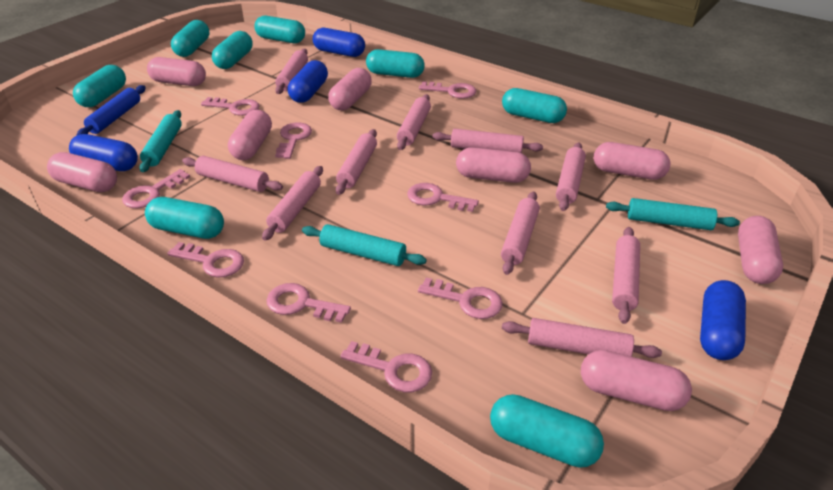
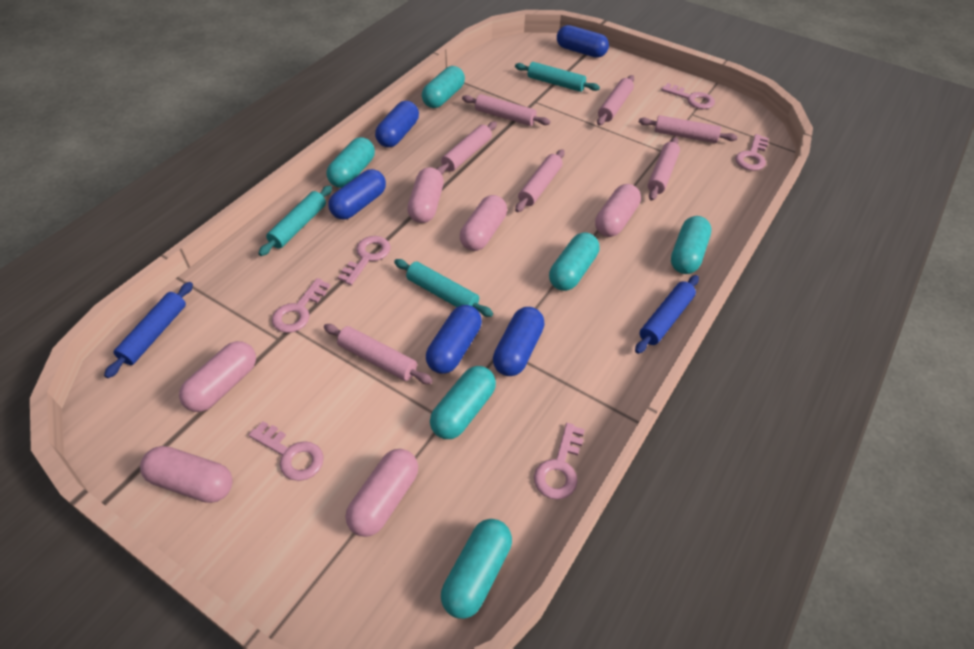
blue capsule: 4 -> 5
blue rolling pin: 1 -> 2
pink capsule: 8 -> 6
pink key: 9 -> 6
pink rolling pin: 10 -> 7
turquoise capsule: 8 -> 6

